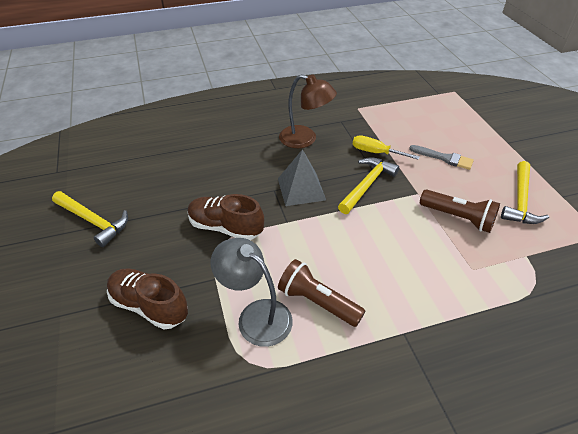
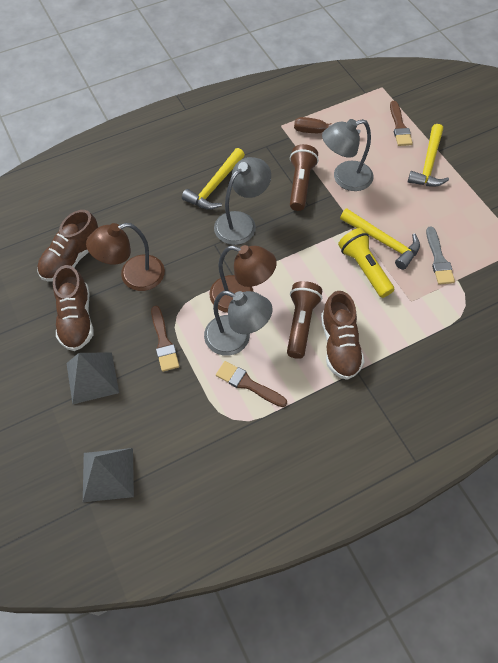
brown brush: 0 -> 3
brown lamp: 1 -> 2
brown screwdriver: 0 -> 1
brown shoe: 2 -> 3
grey lamp: 1 -> 3
grey pyramid: 1 -> 2
yellow flashlight: 0 -> 1
yellow screwdriver: 1 -> 0

